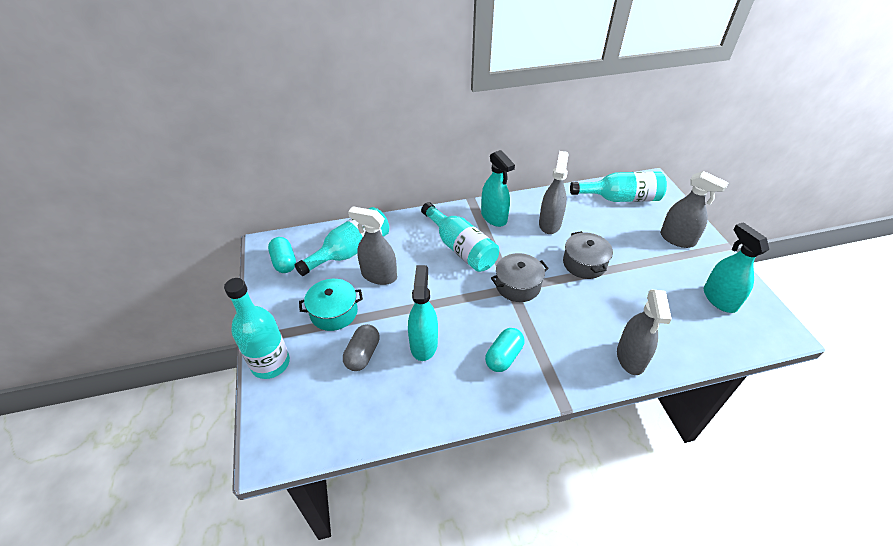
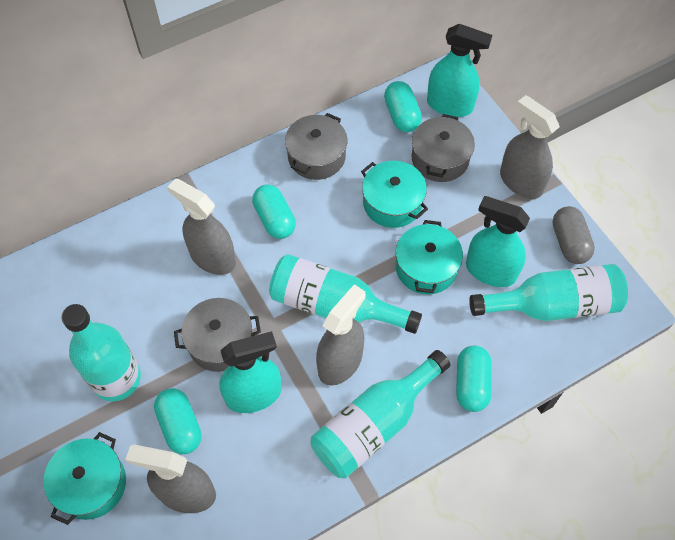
grey pot: 2 -> 3
turquoise capsule: 2 -> 4
turquoise pot: 1 -> 3

